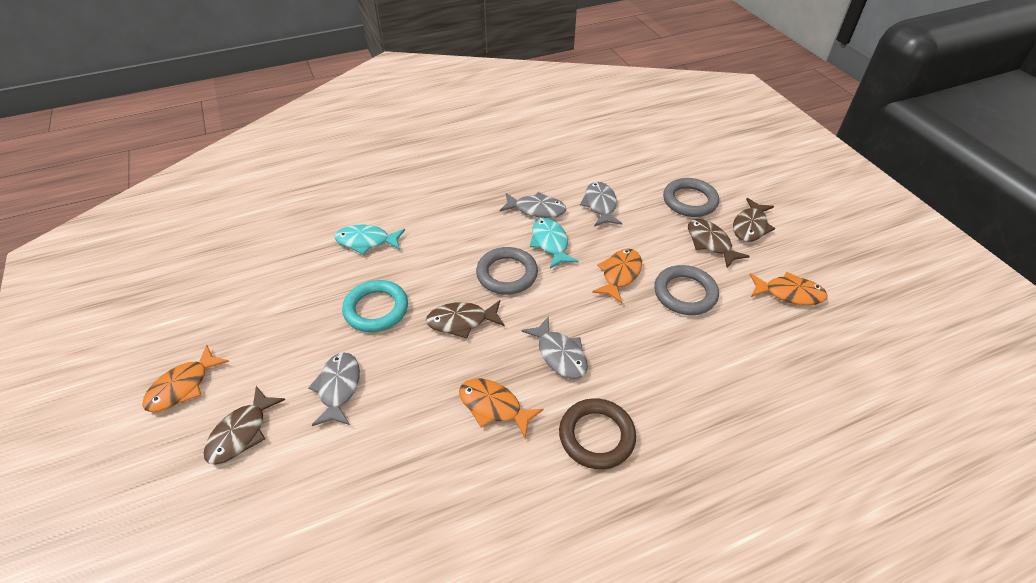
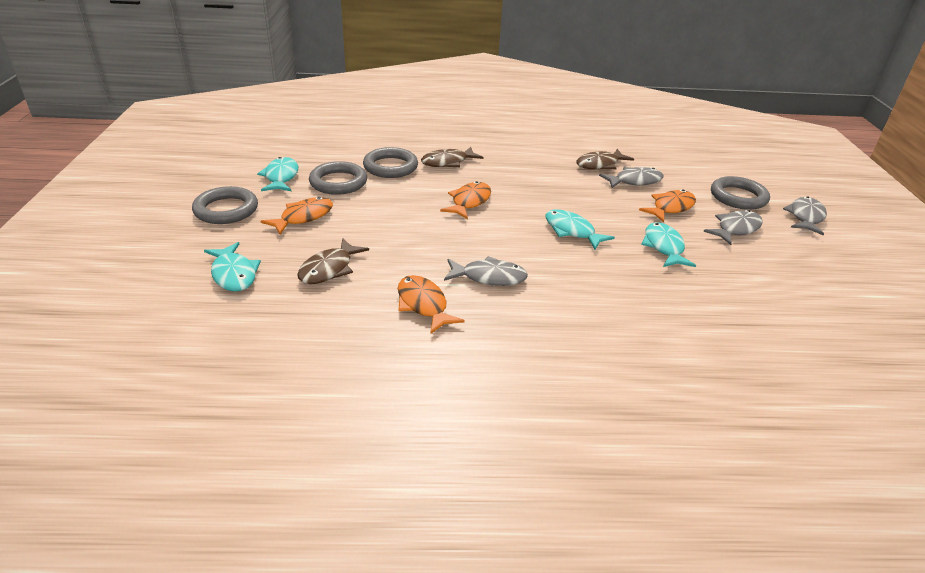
brown fish: 4 -> 3
brown ring: 1 -> 0
grey ring: 3 -> 4
turquoise fish: 2 -> 4
turquoise ring: 1 -> 0

